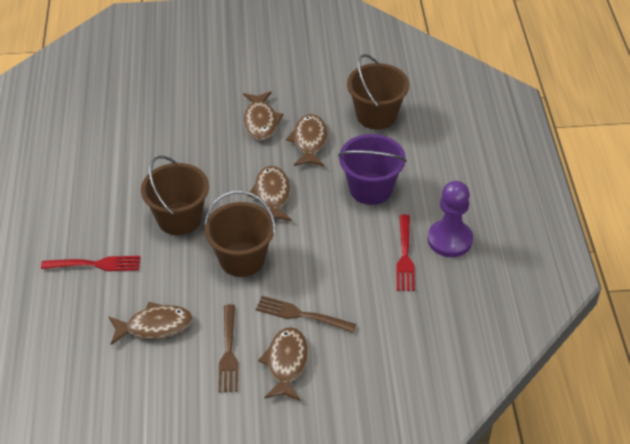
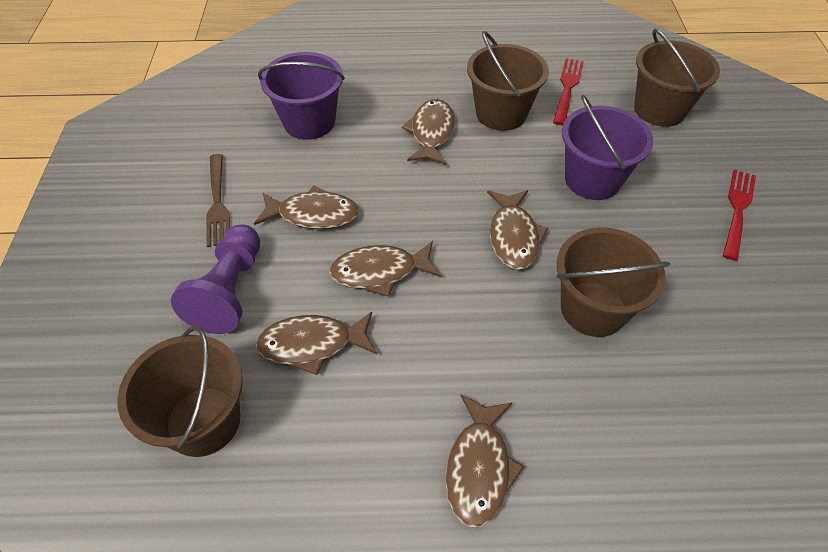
brown bucket: 3 -> 4
brown fish: 5 -> 6
brown fork: 2 -> 1
purple bucket: 1 -> 2

